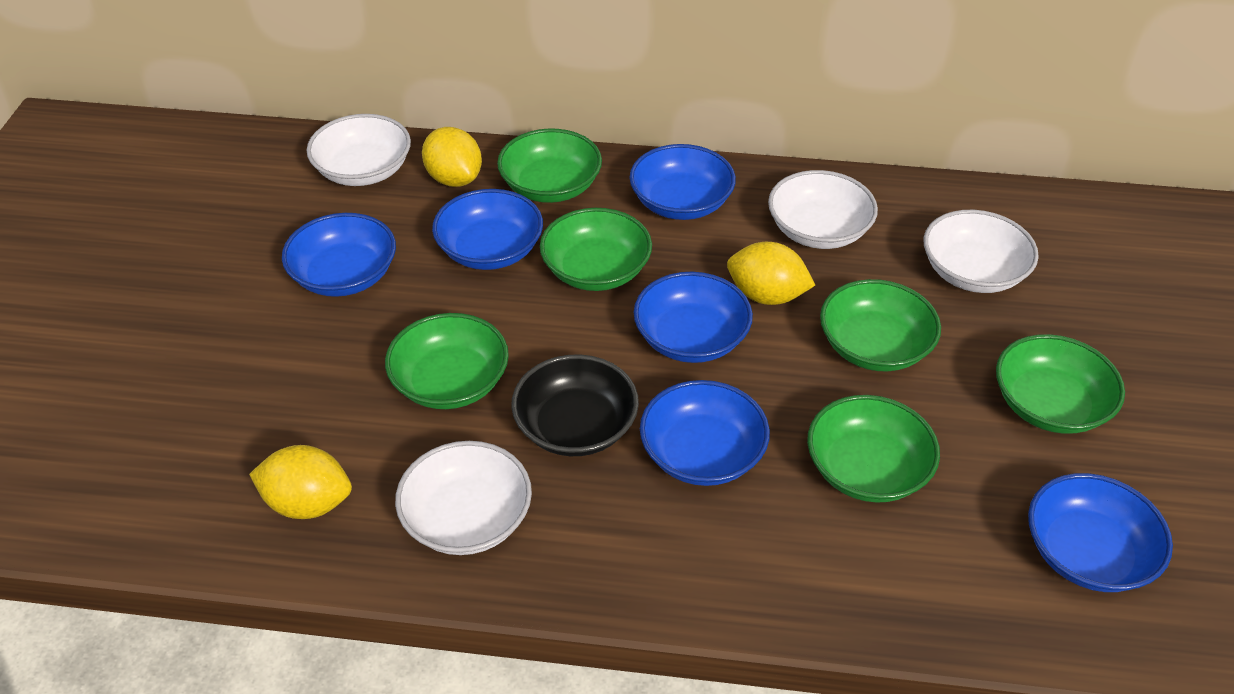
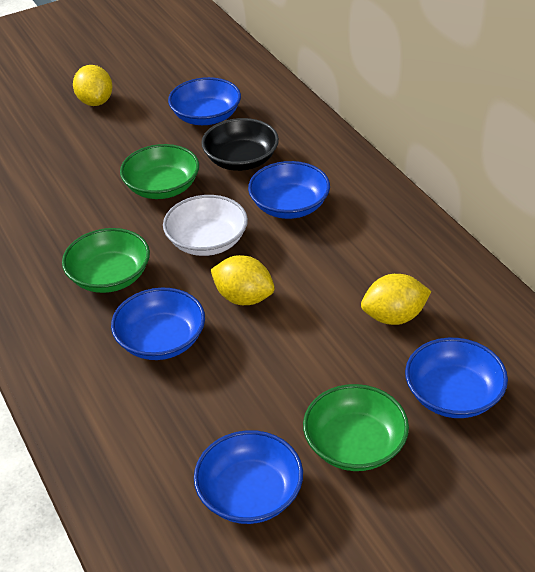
blue bowl: 6 -> 5
green bowl: 6 -> 3
white bowl: 4 -> 1

